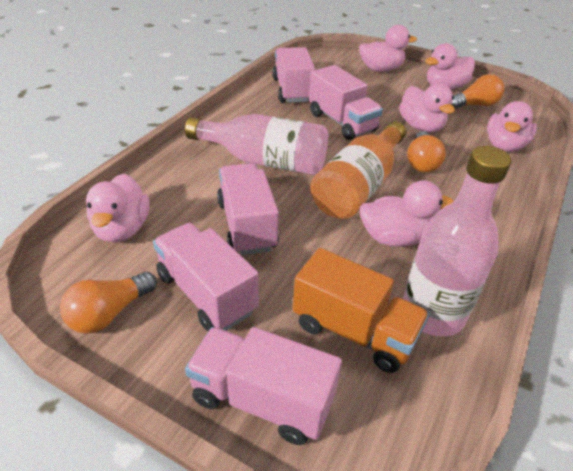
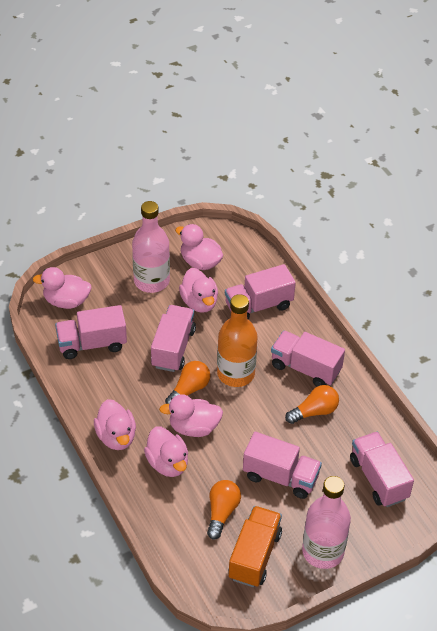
pink truck: 5 -> 6

